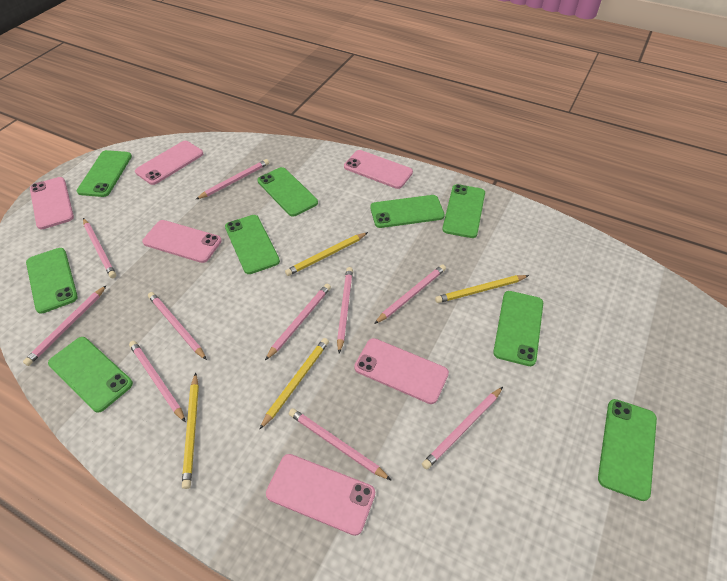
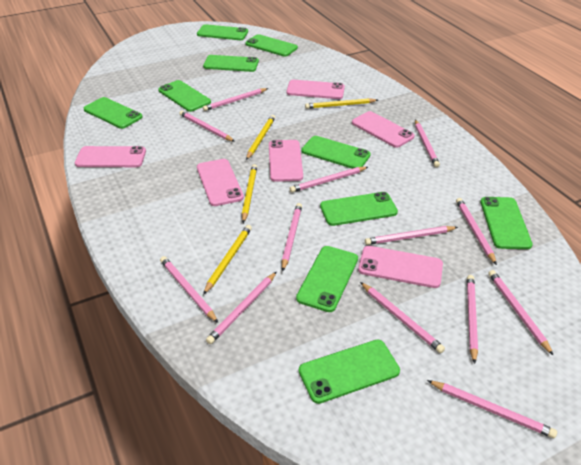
green phone: 9 -> 10
pink pencil: 10 -> 13

